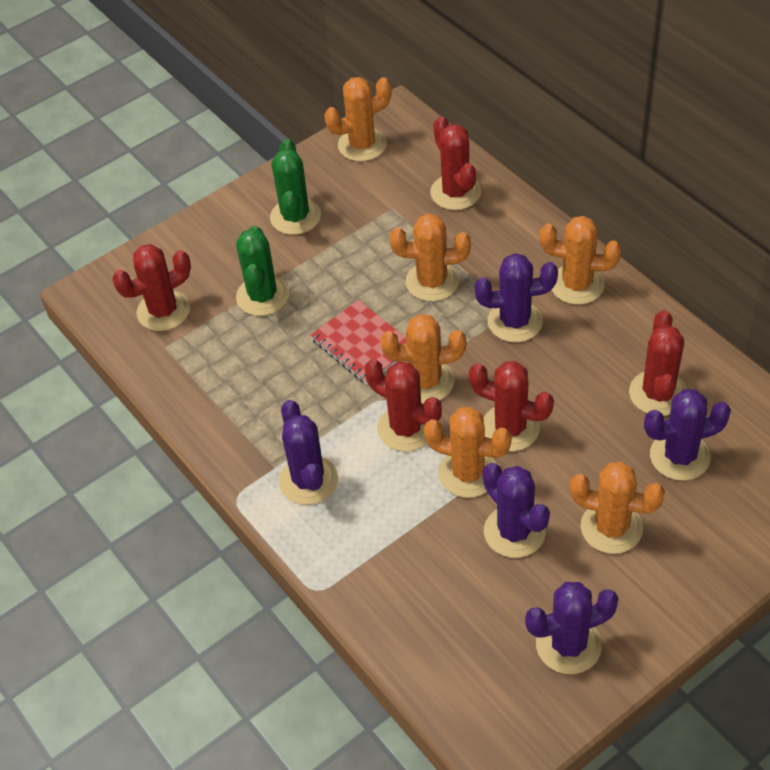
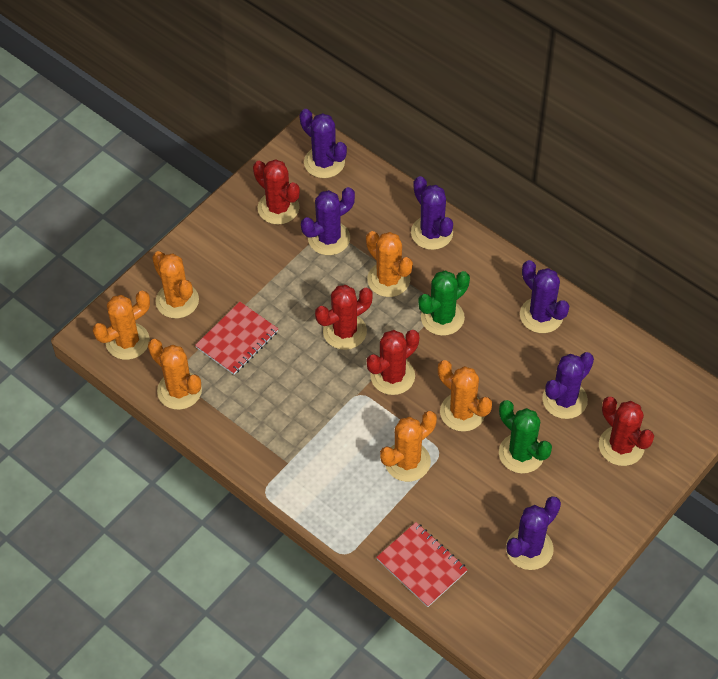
purple cactus: 5 -> 6
red cactus: 5 -> 4
red notebook: 1 -> 2

